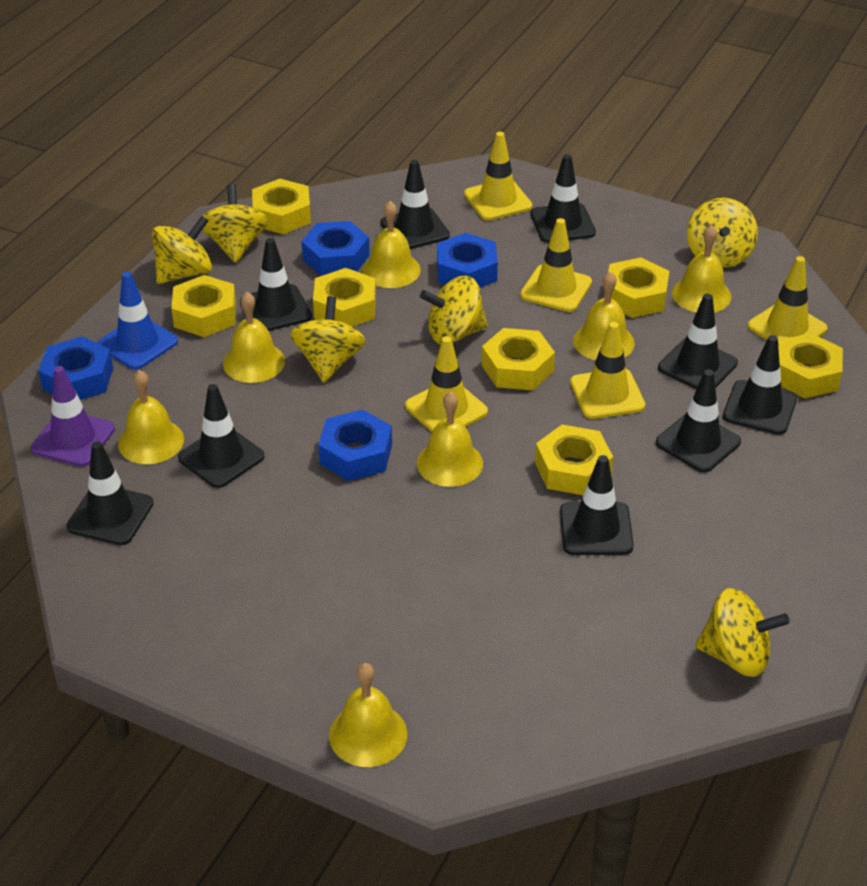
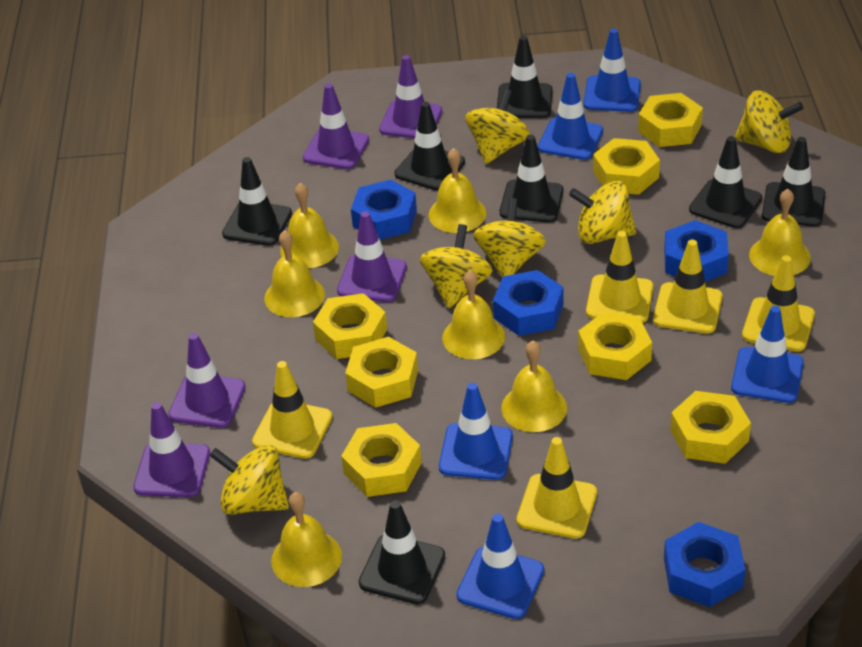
black traffic cone: 9 -> 7
blue traffic cone: 1 -> 5
purple traffic cone: 1 -> 5

